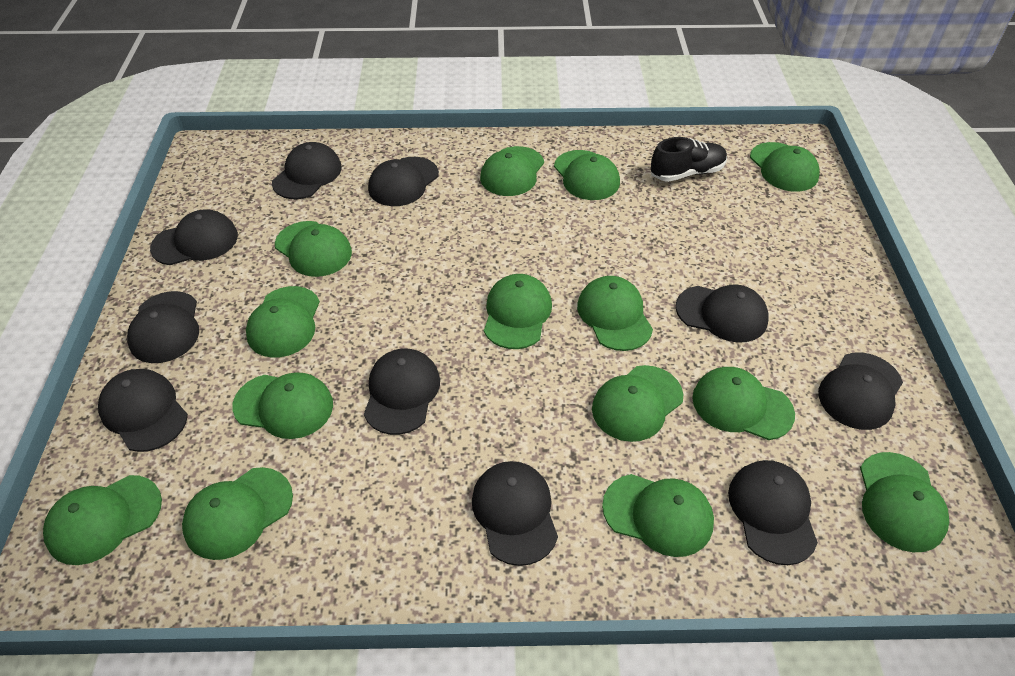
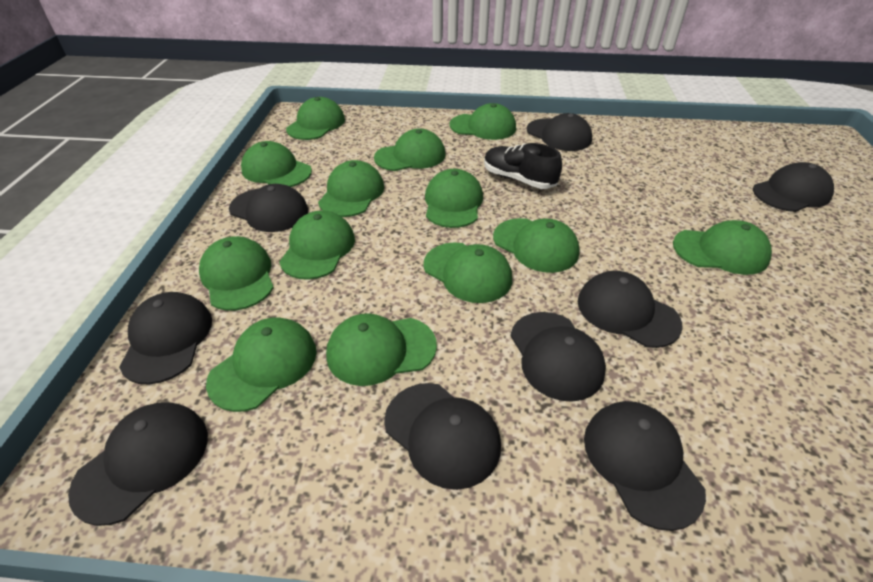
black cap: 10 -> 9
green cap: 14 -> 13

